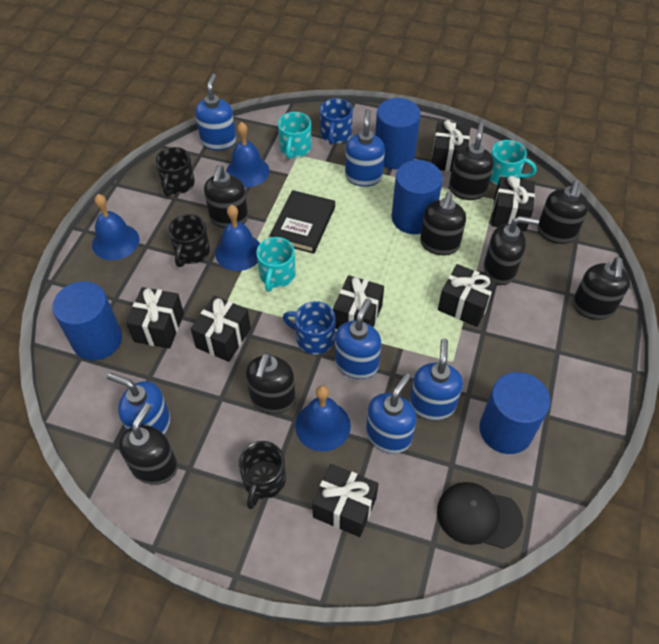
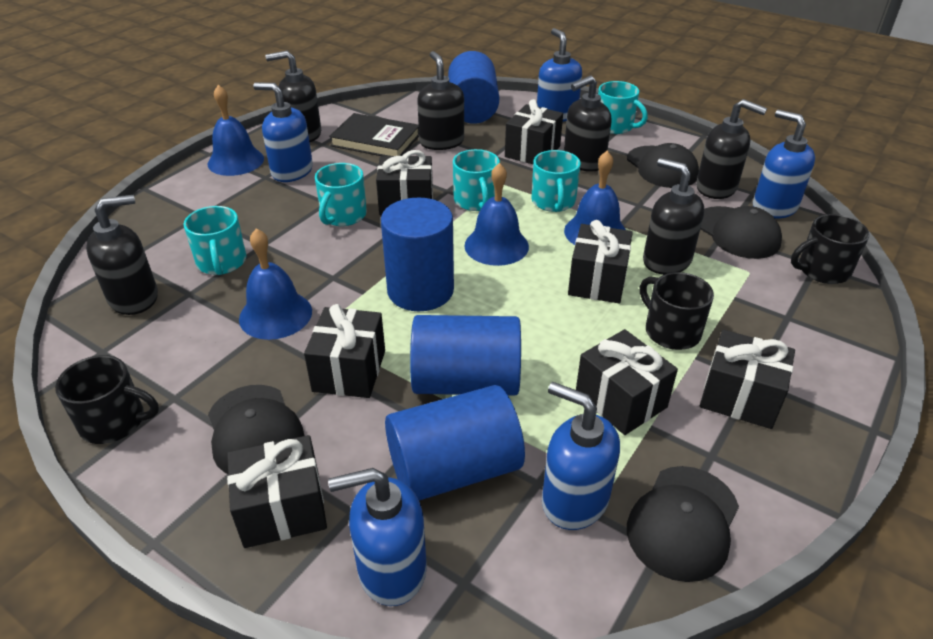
black cap: 1 -> 4
black soap dispenser: 8 -> 6
blue mug: 2 -> 0
blue soap dispenser: 6 -> 5
turquoise mug: 3 -> 5

